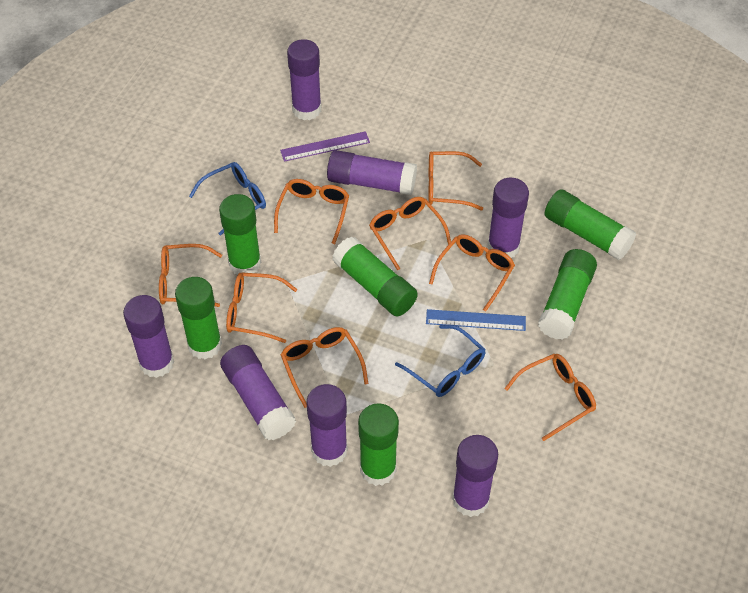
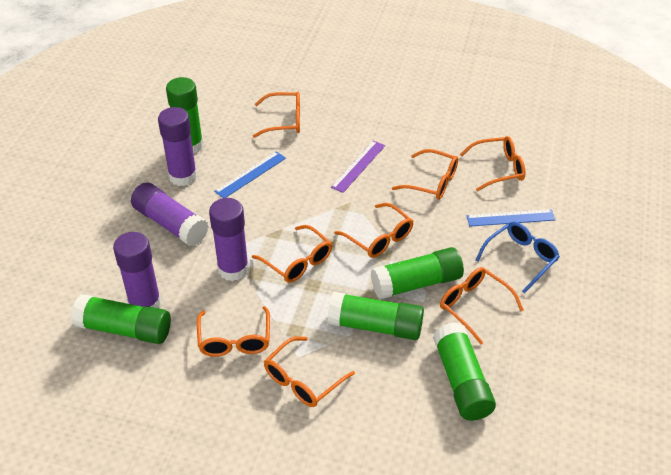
blue glasses: 2 -> 1
blue ruler: 1 -> 2
green glue stick: 6 -> 5
purple glue stick: 7 -> 4

